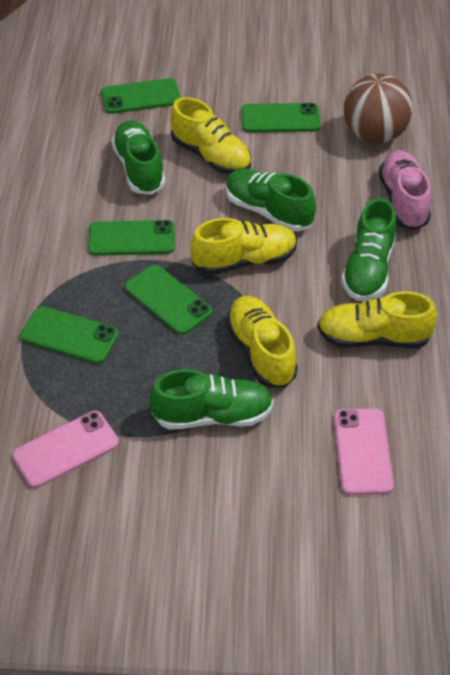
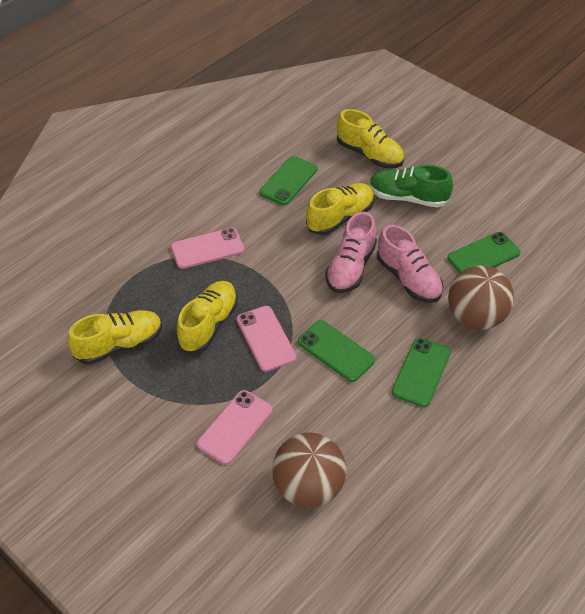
brown ball: 1 -> 2
green phone: 5 -> 4
green shoe: 4 -> 1
pink phone: 2 -> 3
pink shoe: 1 -> 2

